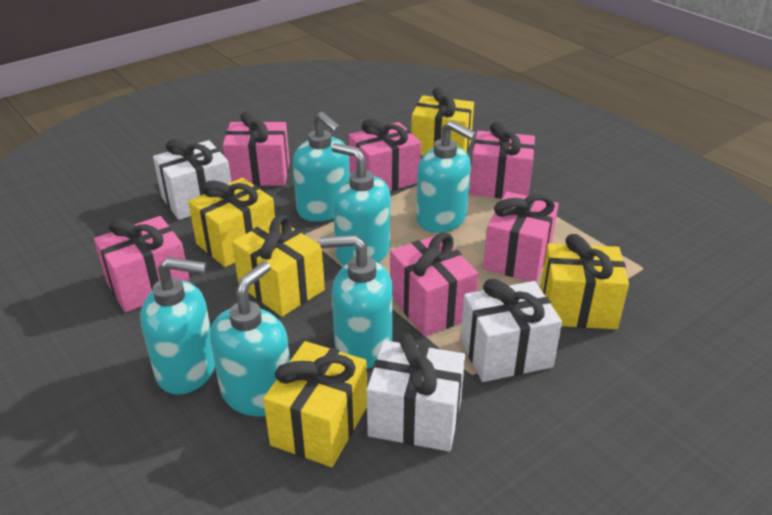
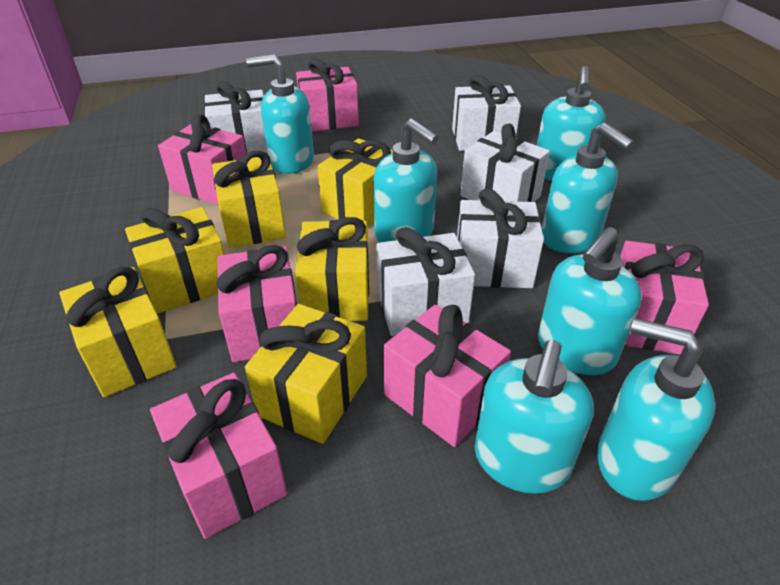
turquoise soap dispenser: 6 -> 7
white gift: 3 -> 5
yellow gift: 5 -> 6

